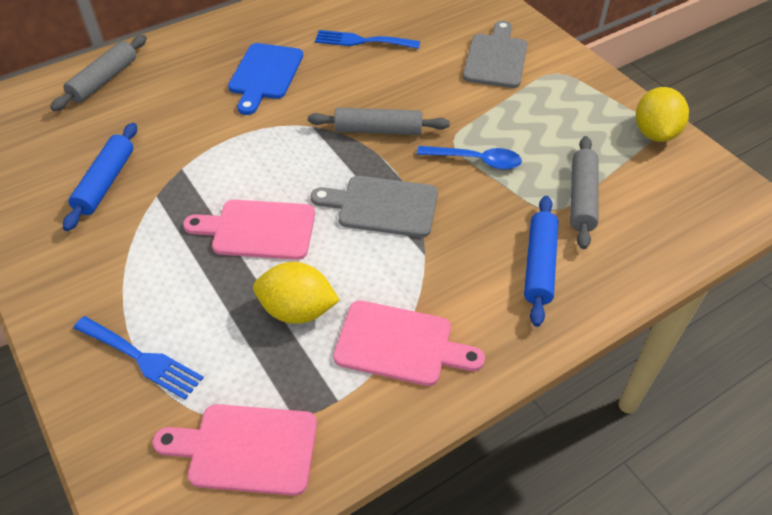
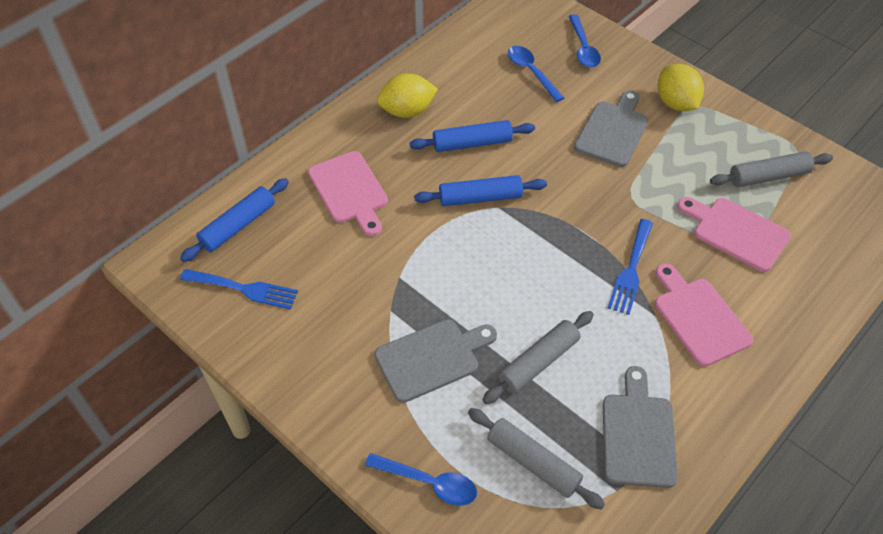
blue cutting board: 1 -> 0
blue rolling pin: 2 -> 3
blue spoon: 1 -> 3
grey cutting board: 2 -> 3

